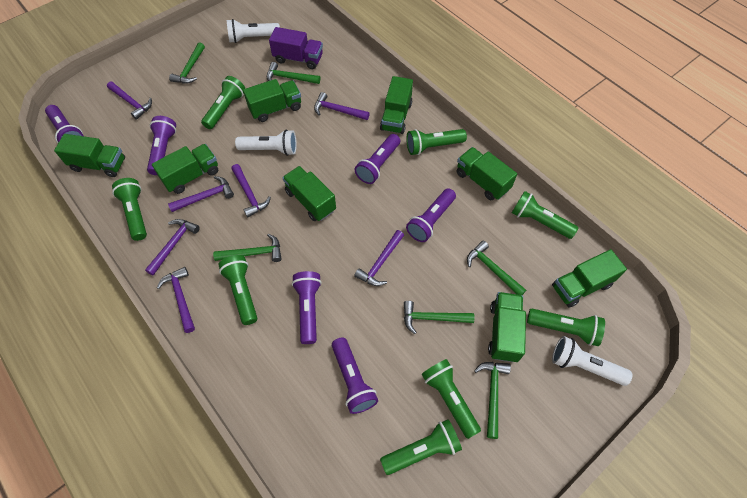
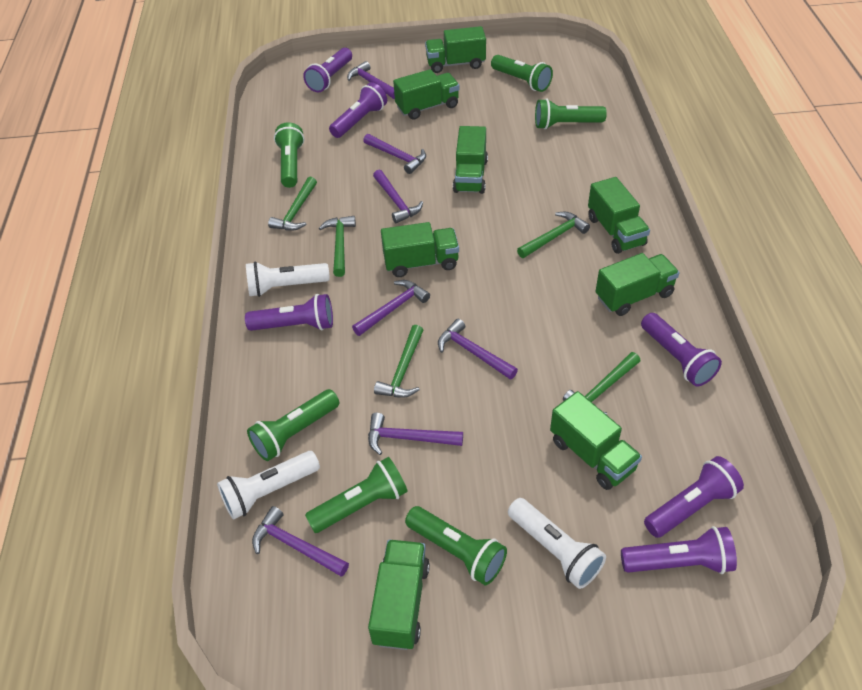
green flashlight: 8 -> 6
green hammer: 6 -> 5
purple truck: 1 -> 0

